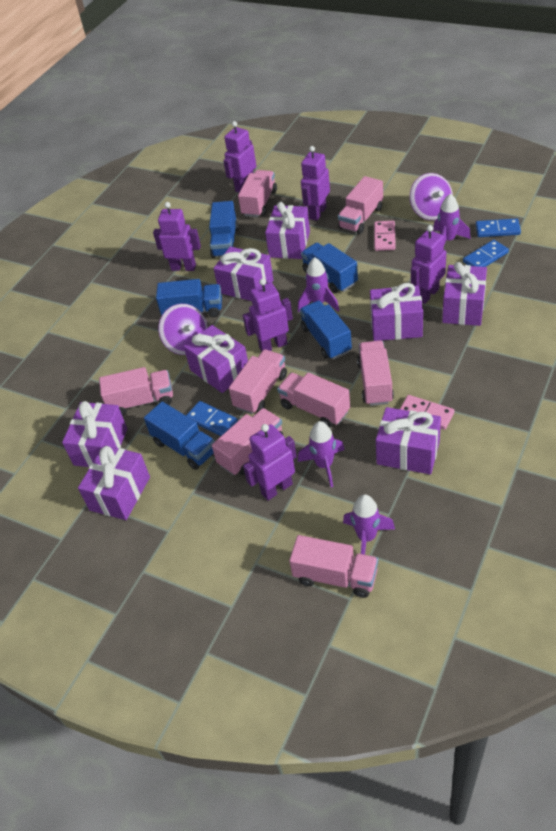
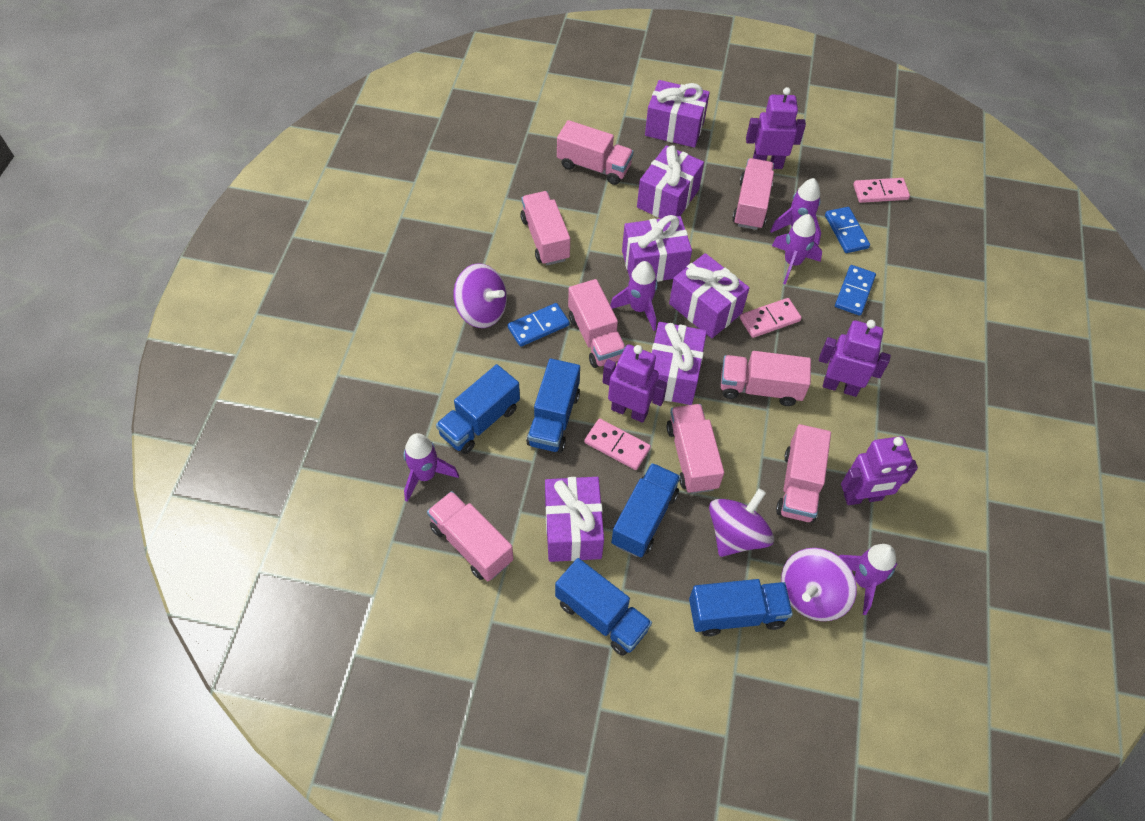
pink domino: 2 -> 3
purple gift: 8 -> 6
purple robot: 6 -> 4
purple rocket: 4 -> 5
purple spinning top: 2 -> 3

